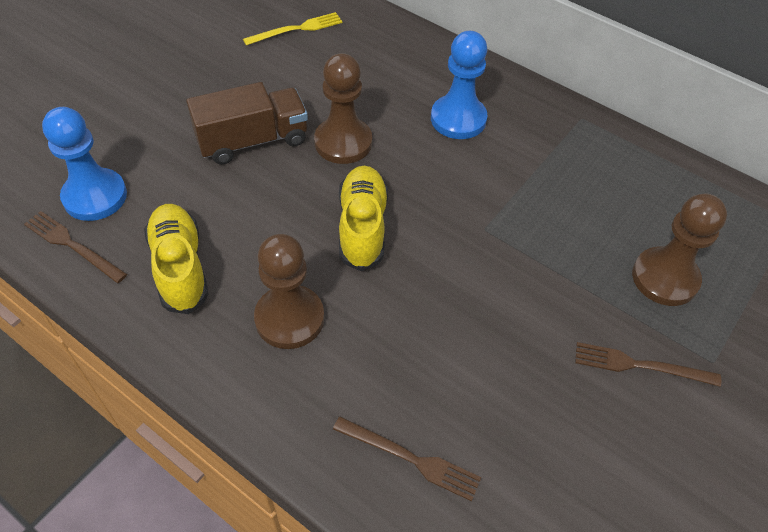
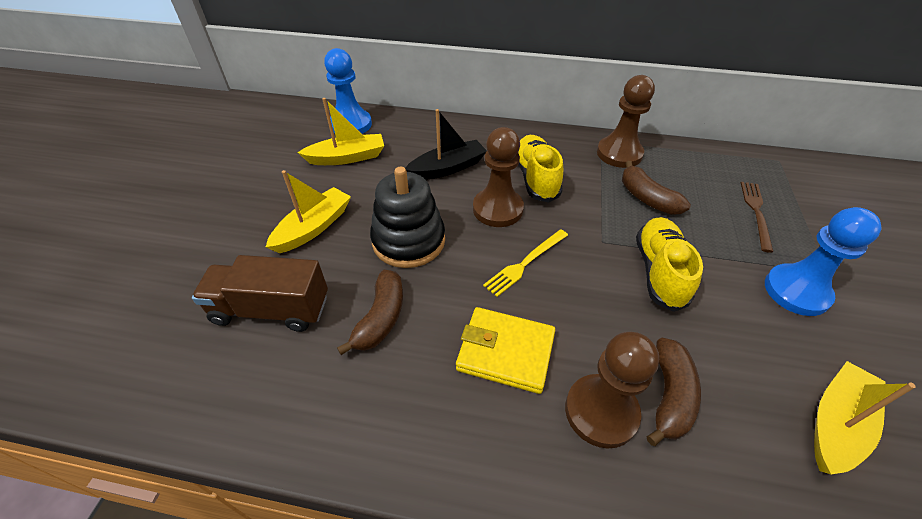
black boat: 0 -> 1
black stacking toy: 0 -> 1
brown banana: 0 -> 3
brown fork: 3 -> 1
yellow boat: 0 -> 3
yellow wallet: 0 -> 1

